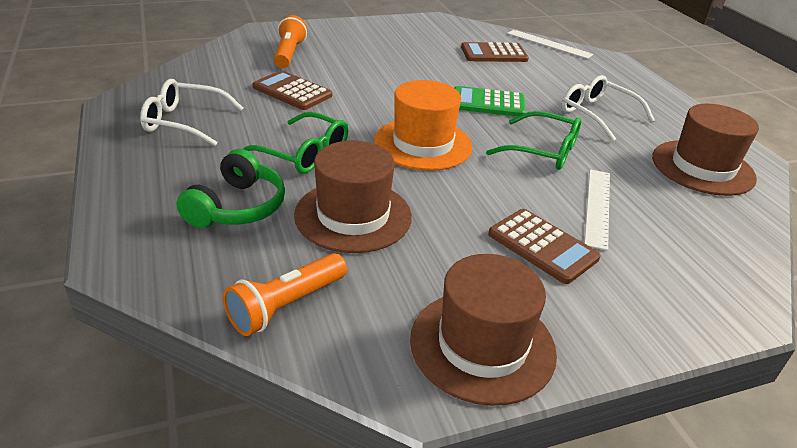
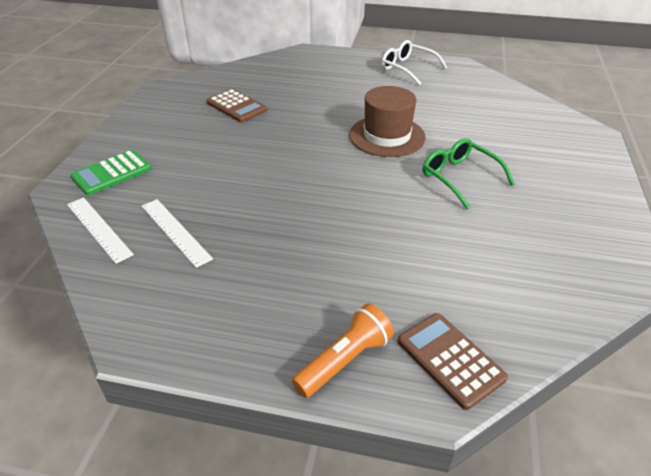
brown calculator: 3 -> 2
brown hat: 3 -> 1
green glasses: 2 -> 1
green headphones: 1 -> 0
orange flashlight: 2 -> 1
orange hat: 1 -> 0
white glasses: 2 -> 1

